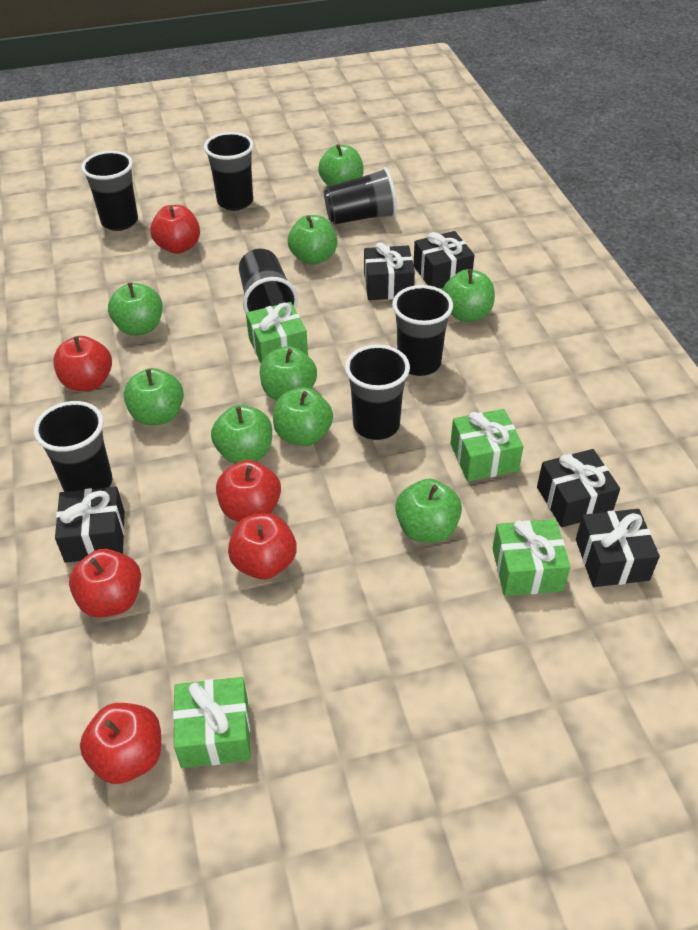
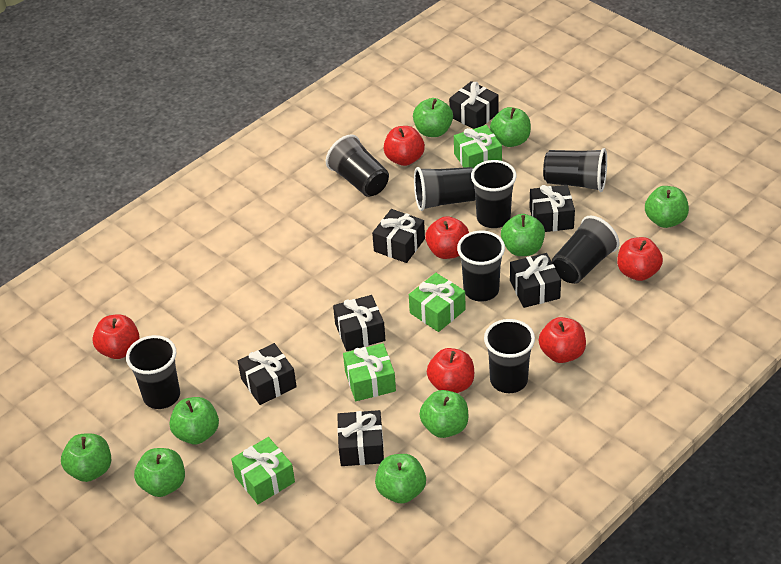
black cup: 7 -> 8
black gift: 5 -> 7

